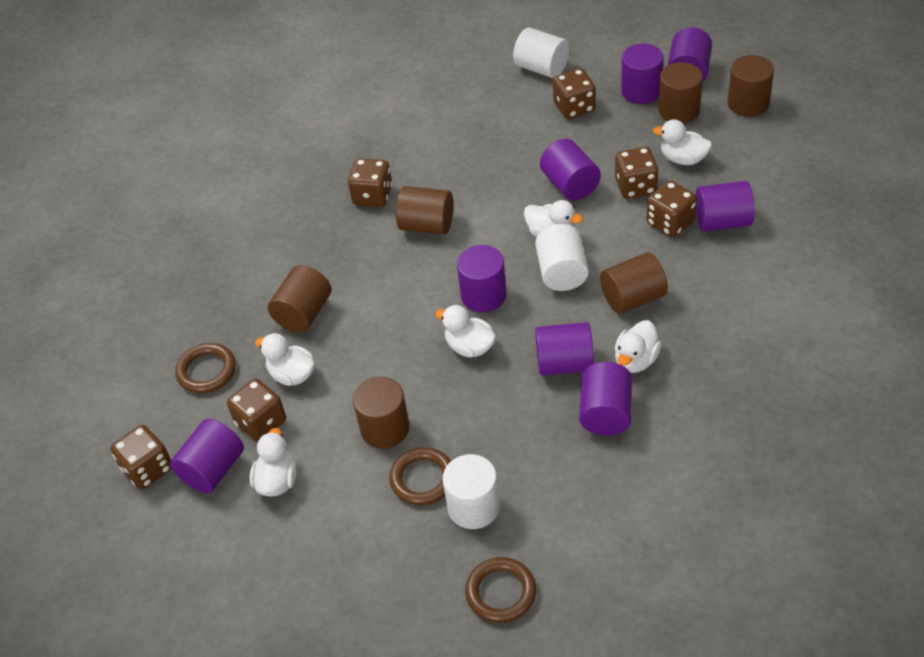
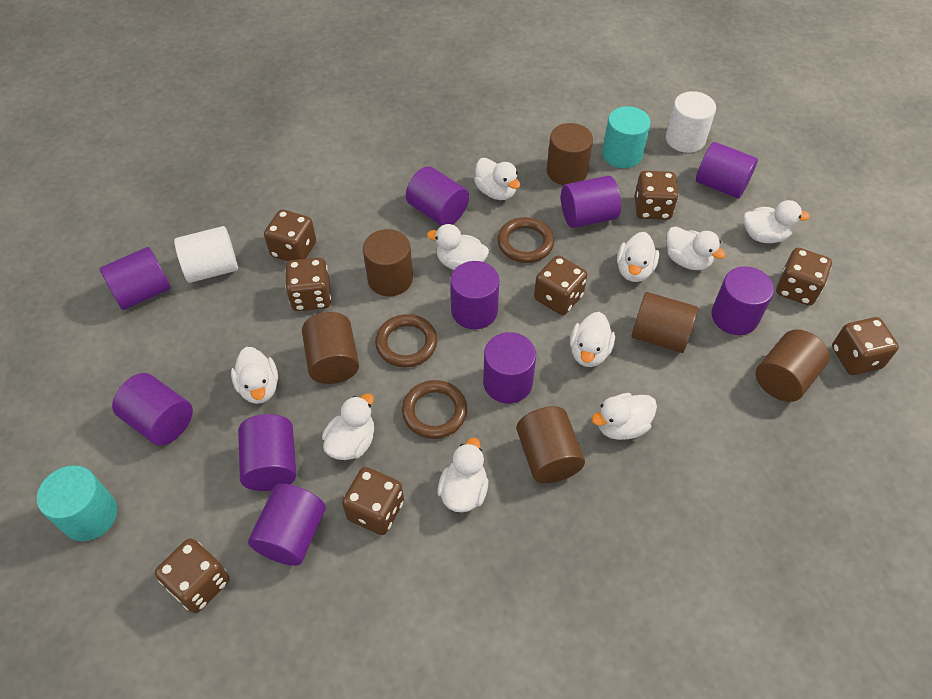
brown dice: 6 -> 8
purple cylinder: 8 -> 10
turquoise cylinder: 0 -> 2
white cylinder: 3 -> 2
white duck: 6 -> 10

